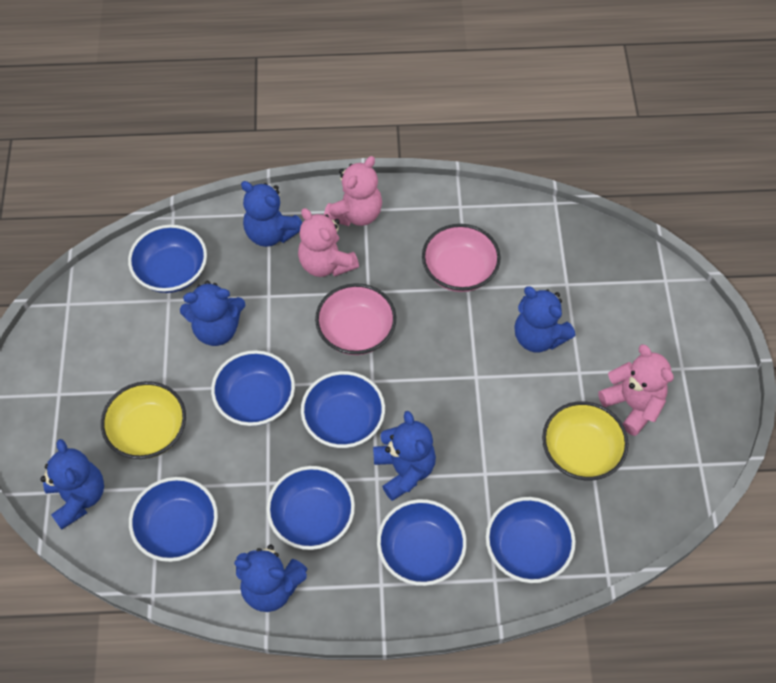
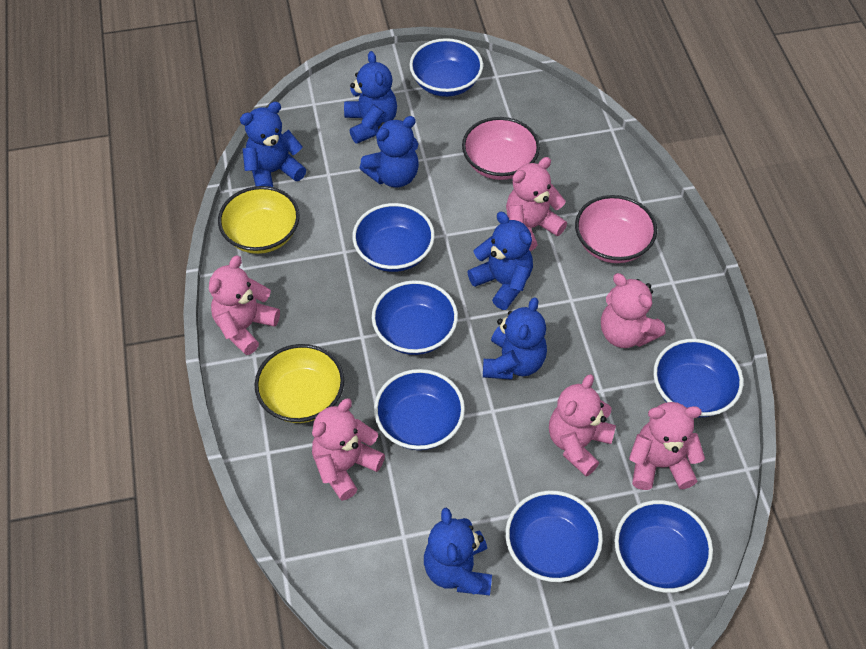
pink teddy bear: 3 -> 6

